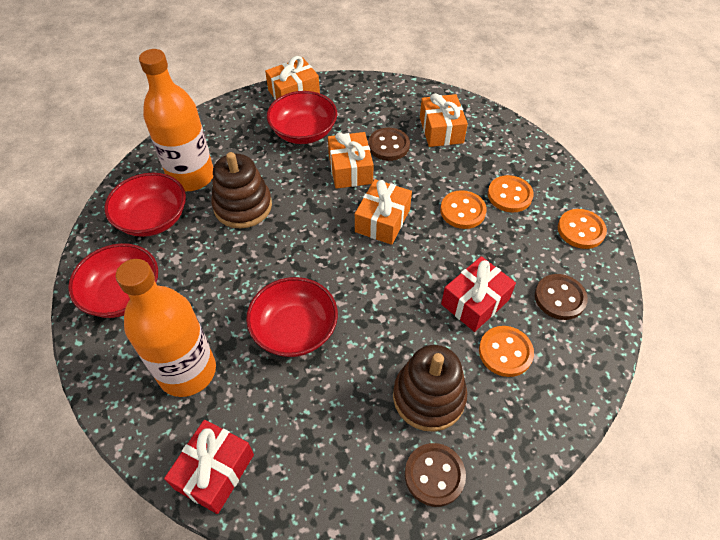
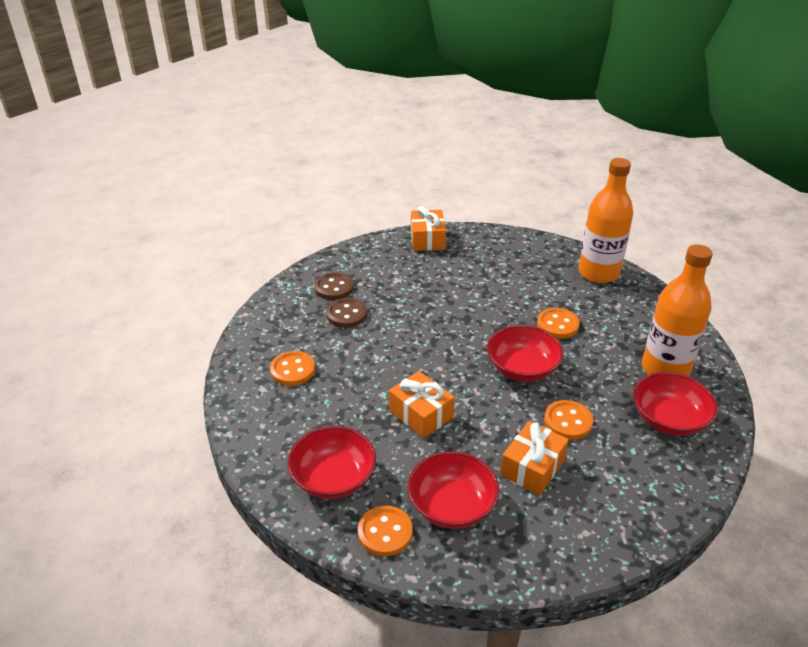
brown button: 3 -> 2
brown stacking toy: 2 -> 0
orange gift: 4 -> 3
red gift: 2 -> 0

